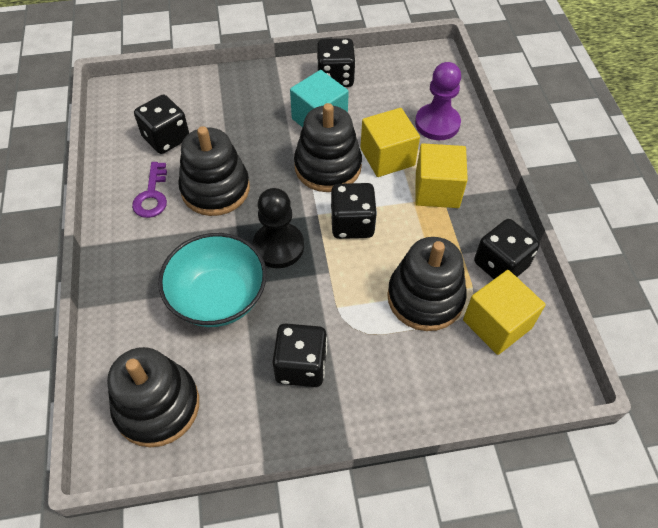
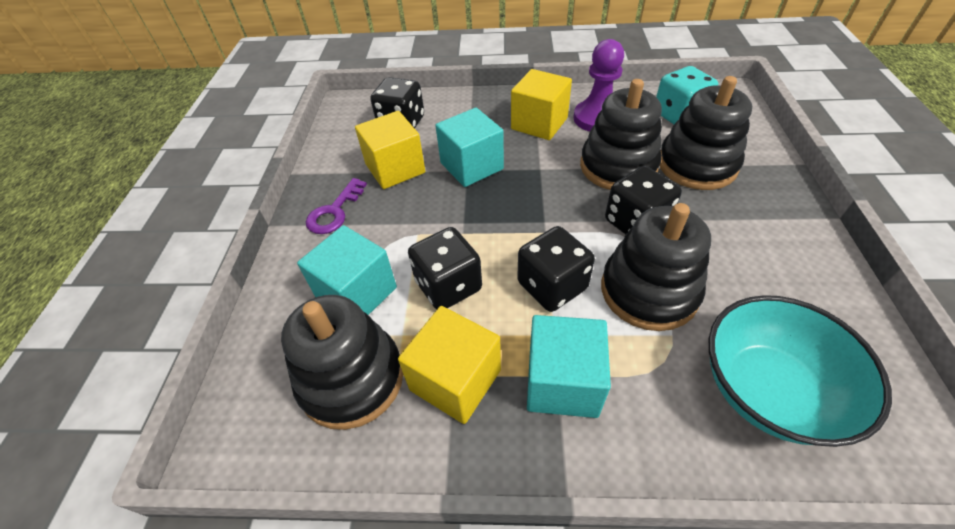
black dice: 5 -> 4
black pawn: 1 -> 0
turquoise cube: 1 -> 3
turquoise dice: 0 -> 1

